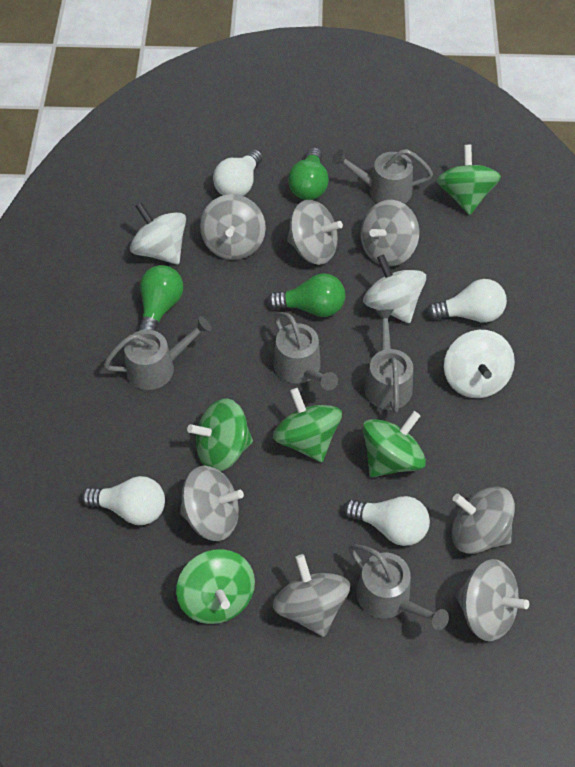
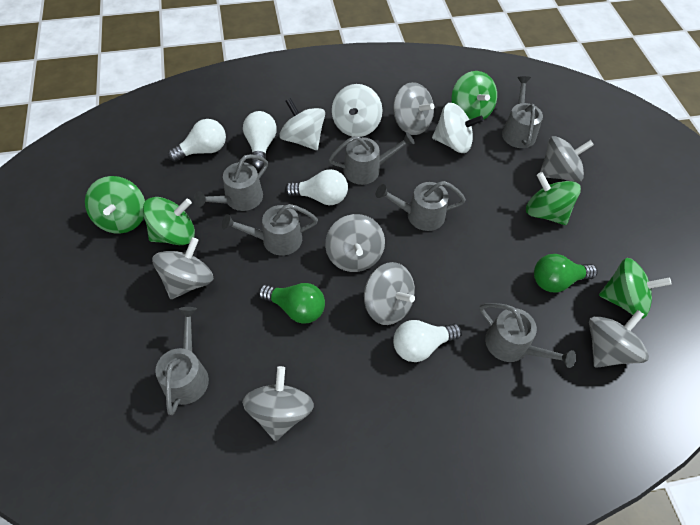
green light bulb: 3 -> 2
grey watering can: 5 -> 7

